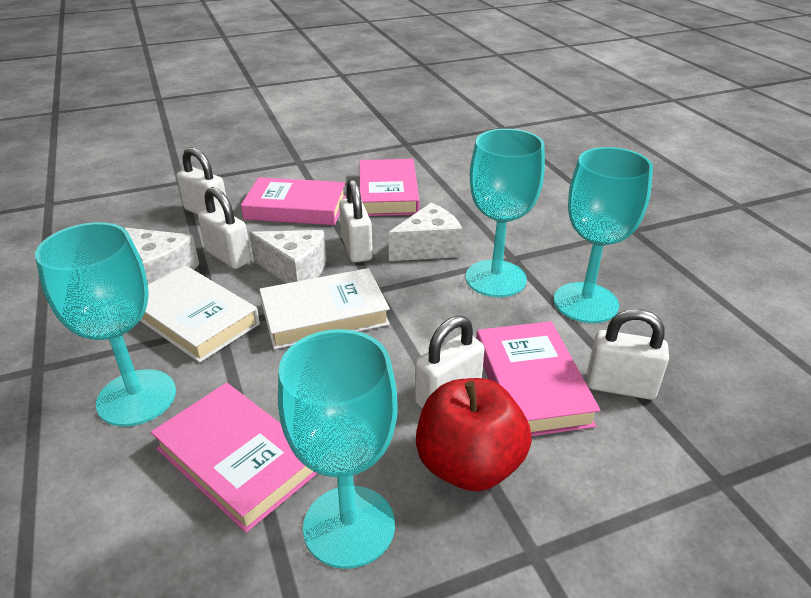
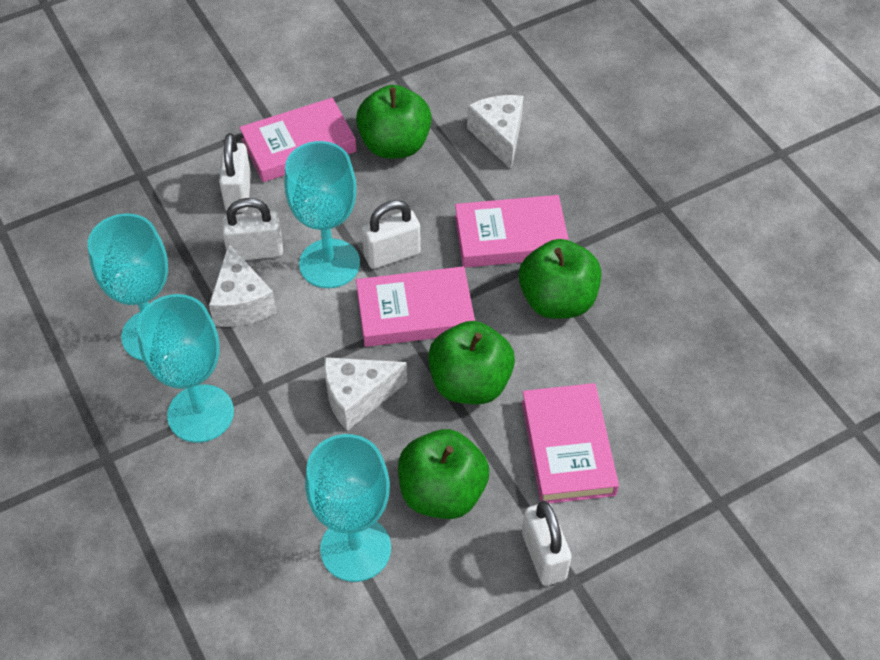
green apple: 0 -> 4
red apple: 1 -> 0
white book: 2 -> 0
white padlock: 5 -> 4

